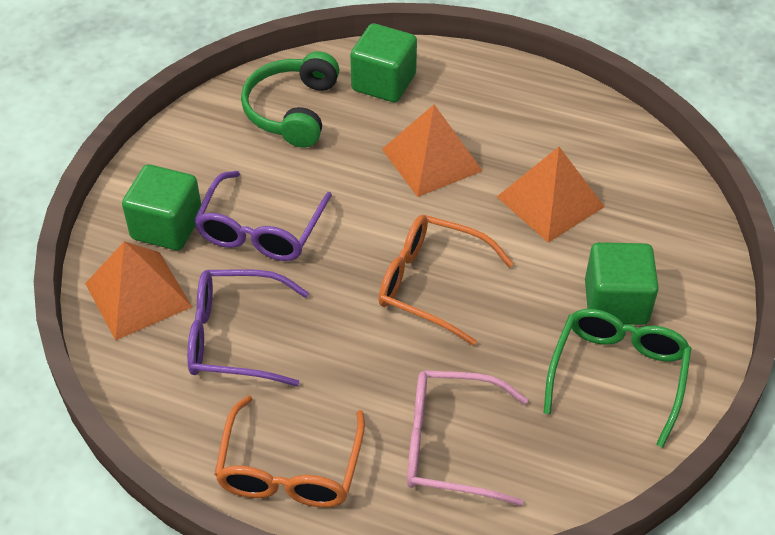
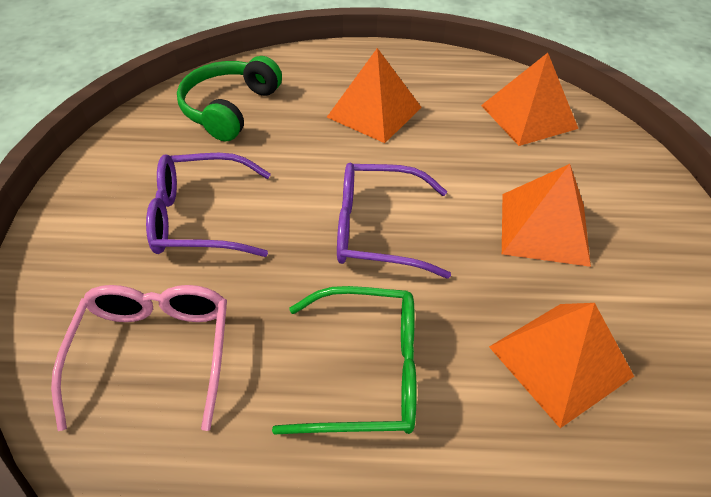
green cube: 3 -> 0
orange glasses: 2 -> 0
orange pyramid: 3 -> 4

